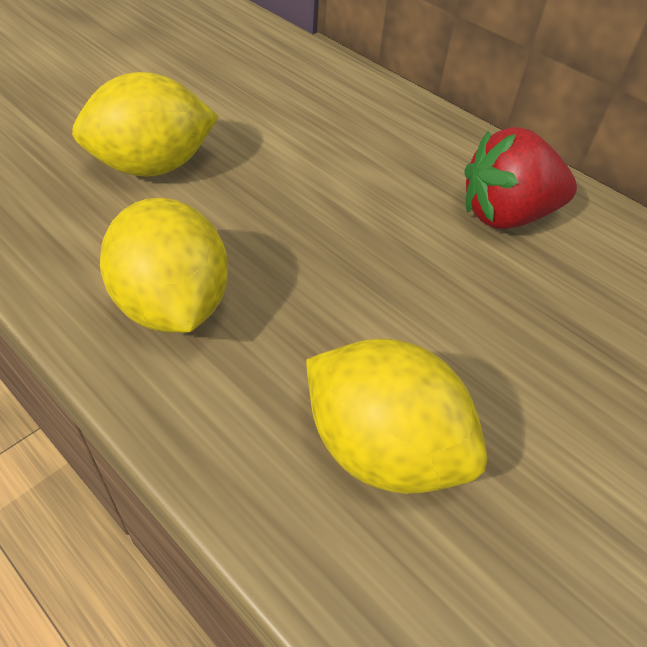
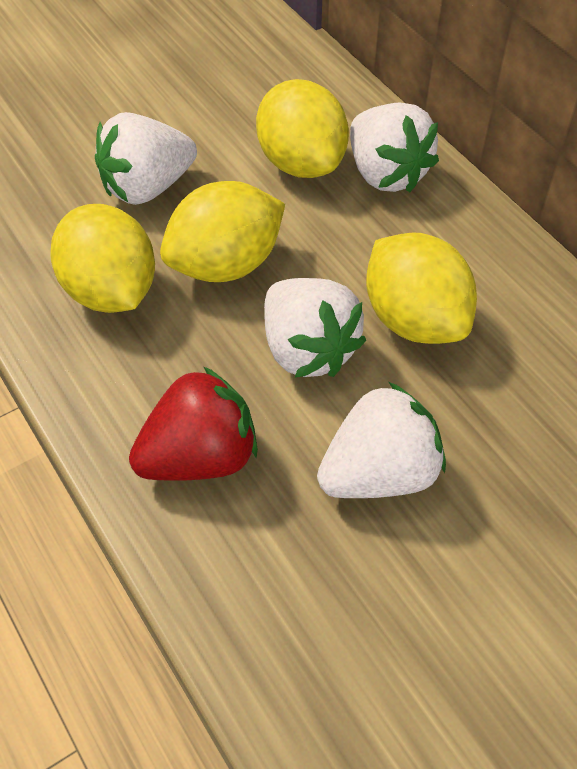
white strawberry: 0 -> 4
yellow lemon: 3 -> 4

